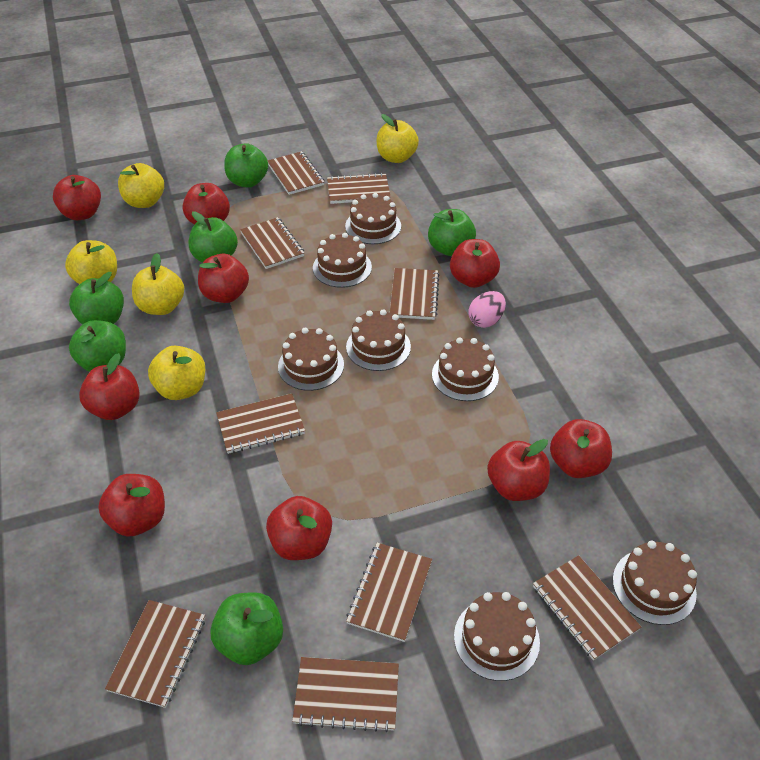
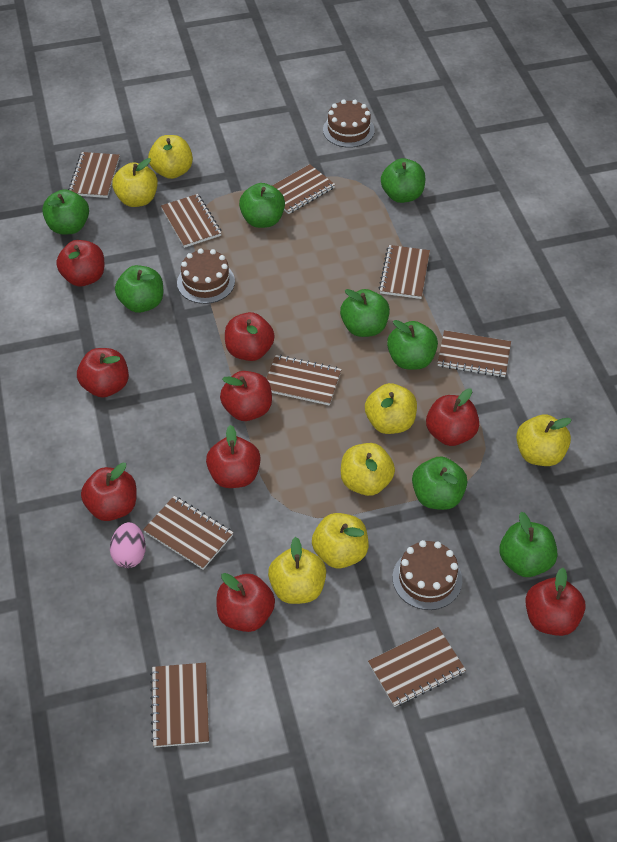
brown cake: 7 -> 3
green apple: 6 -> 8
yellow apple: 5 -> 7

